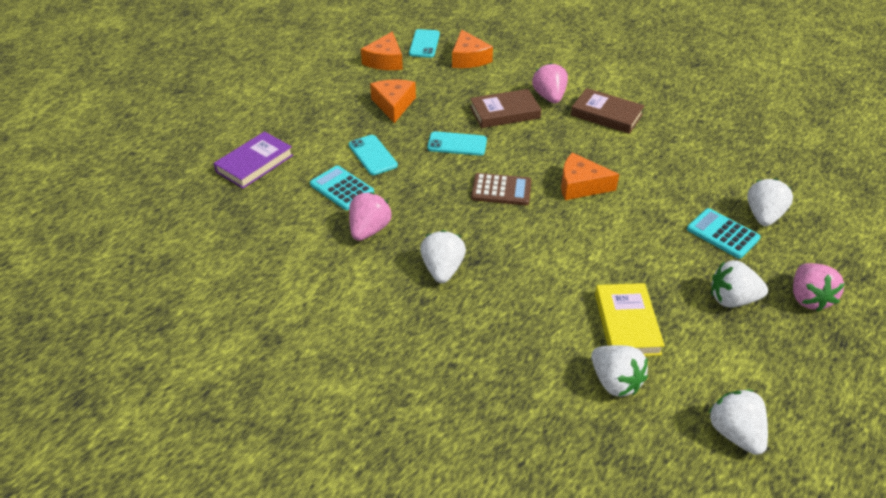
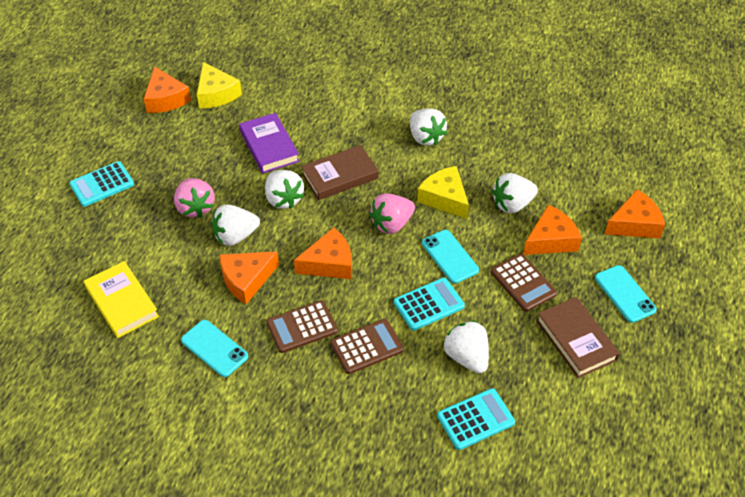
brown calculator: 1 -> 3
orange cheese: 4 -> 5
pink strawberry: 3 -> 2
turquoise calculator: 2 -> 3
yellow cheese: 0 -> 2

